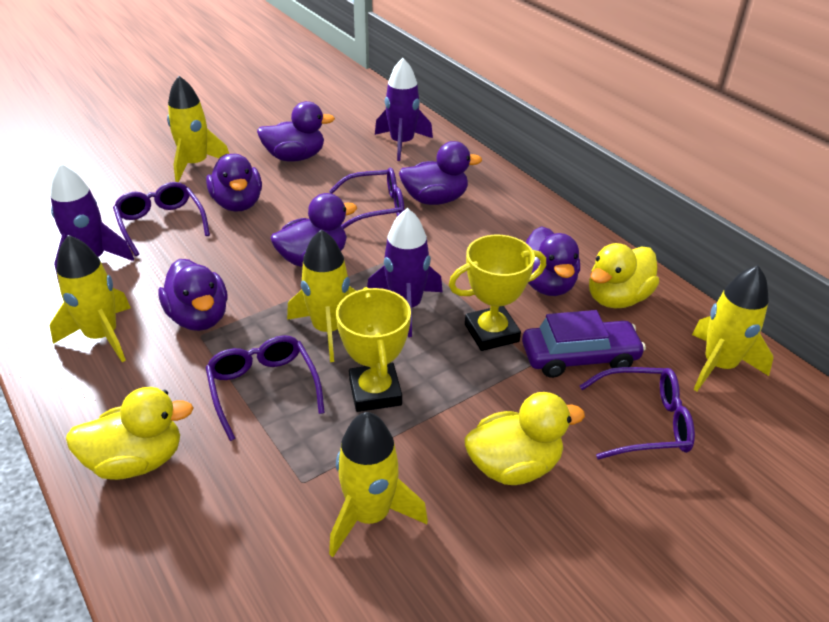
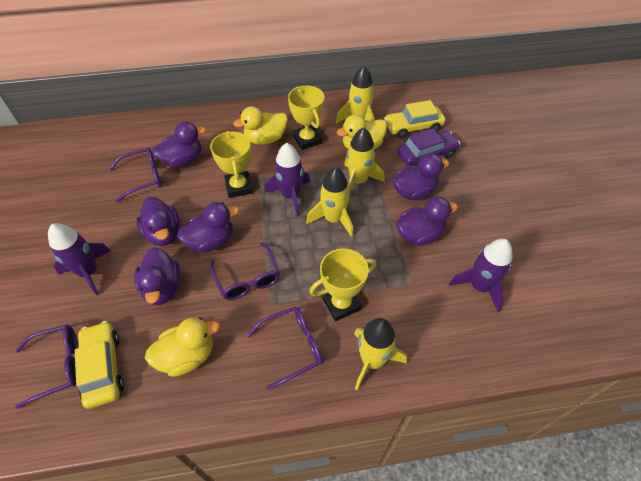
yellow car: 0 -> 2
yellow rocket: 5 -> 4
yellow trophy: 2 -> 3

